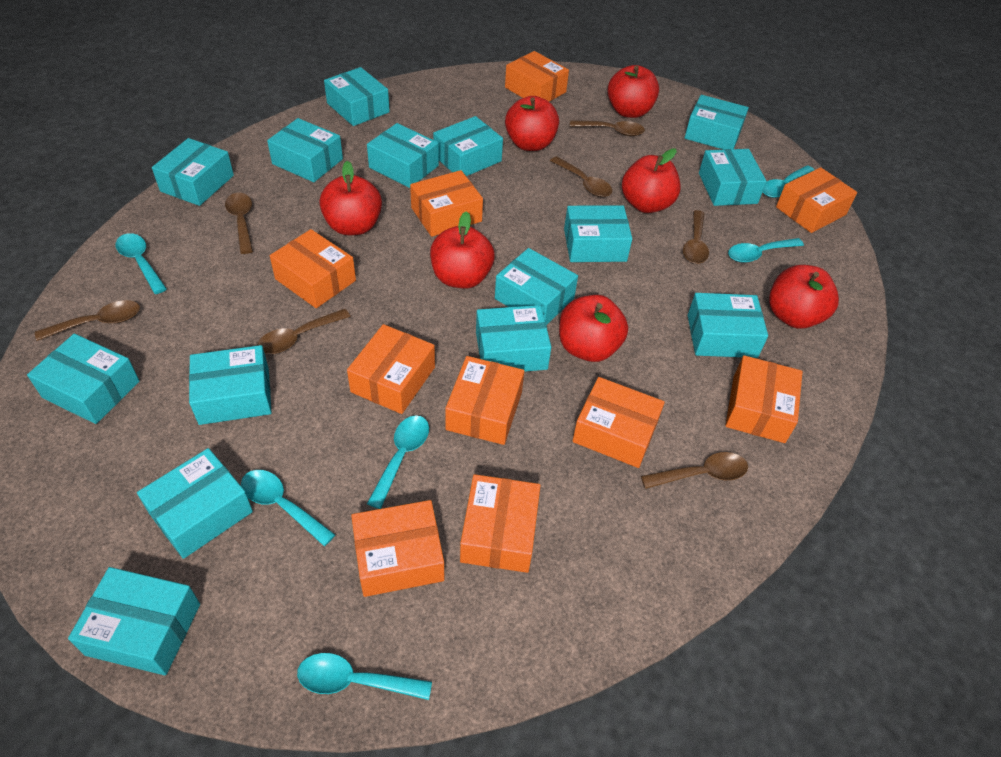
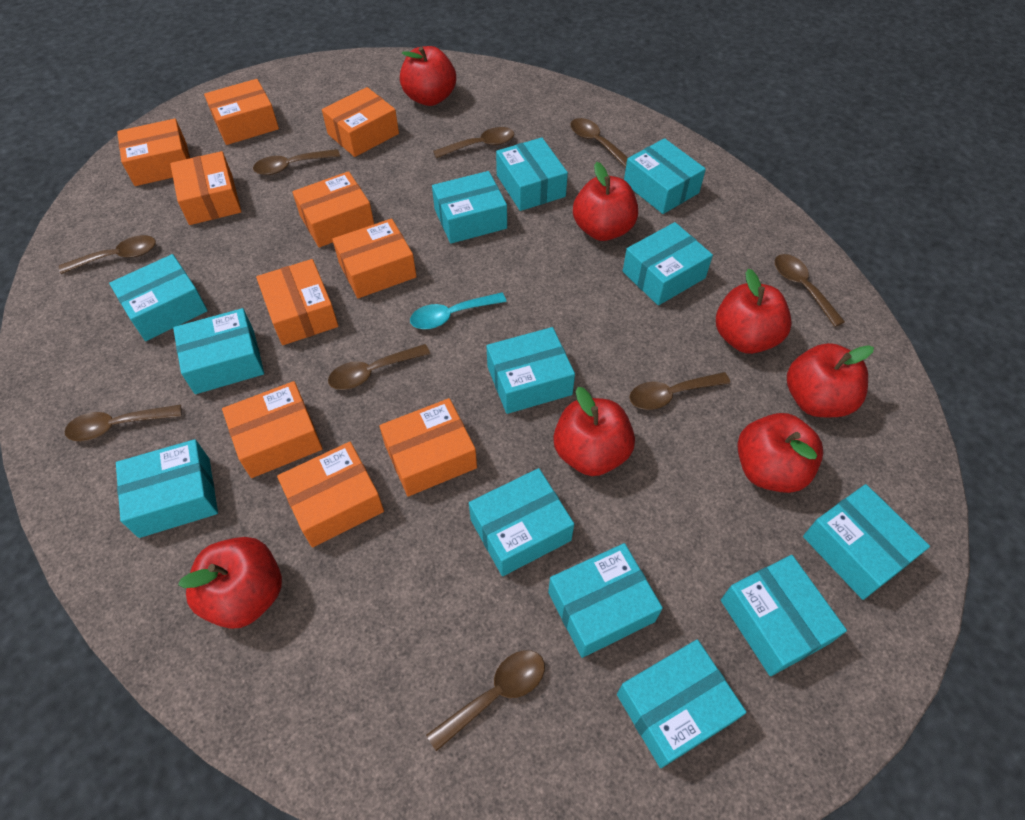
brown spoon: 7 -> 9
turquoise box: 15 -> 13
turquoise spoon: 6 -> 1

